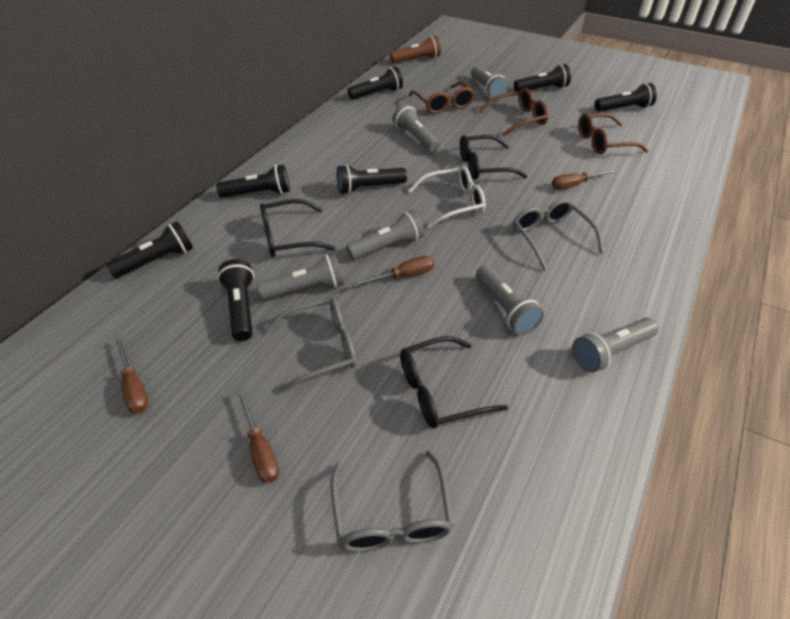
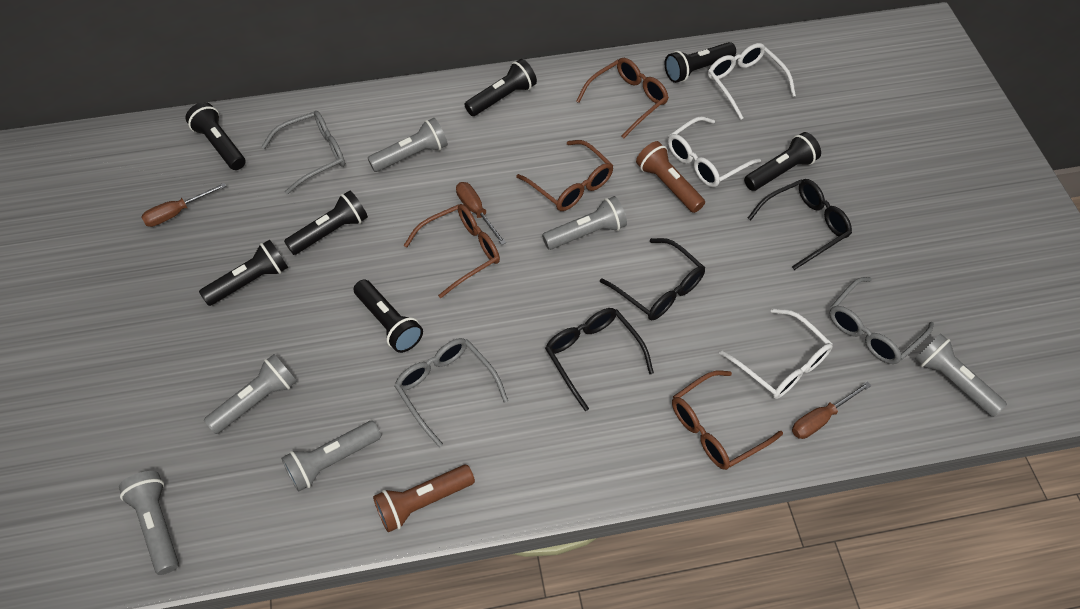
brown flashlight: 1 -> 2
brown glasses: 3 -> 4
brown screwdriver: 4 -> 3
white glasses: 1 -> 3

